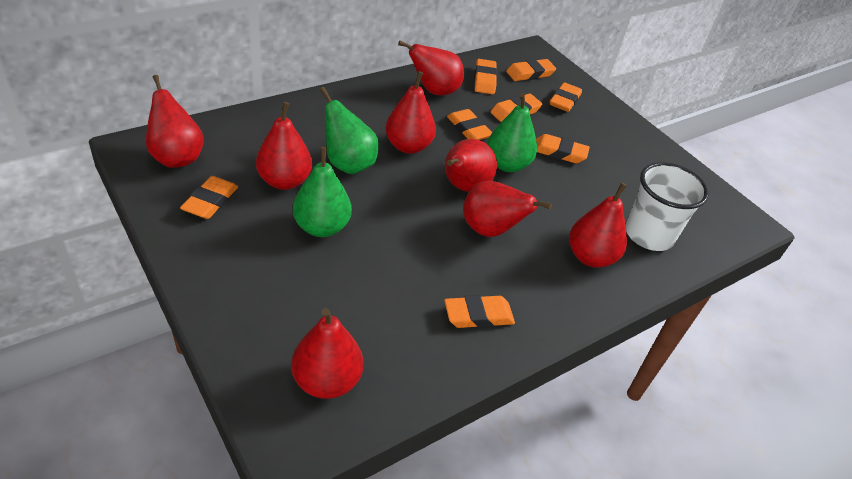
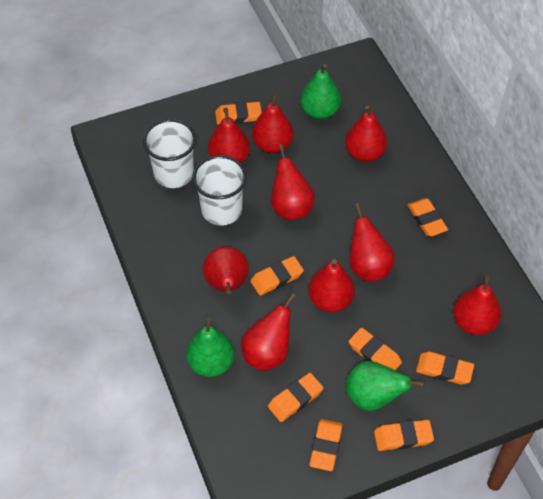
red pear: 8 -> 9
white cup: 1 -> 2

